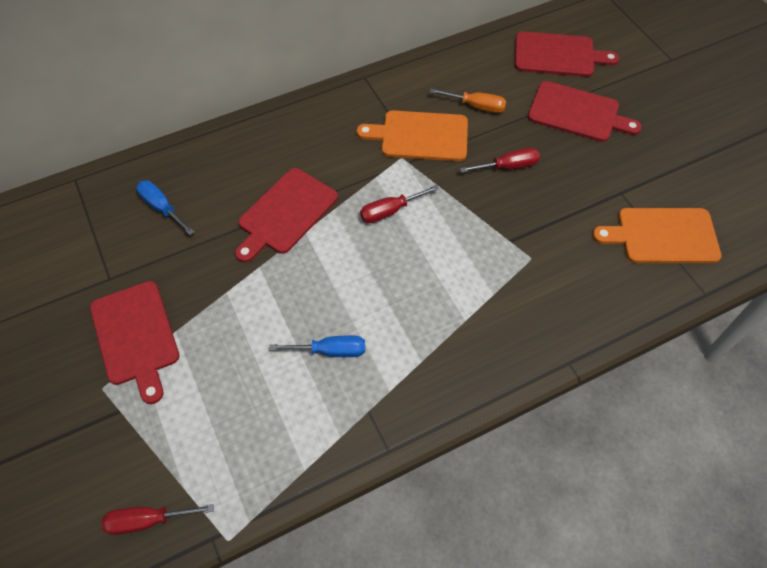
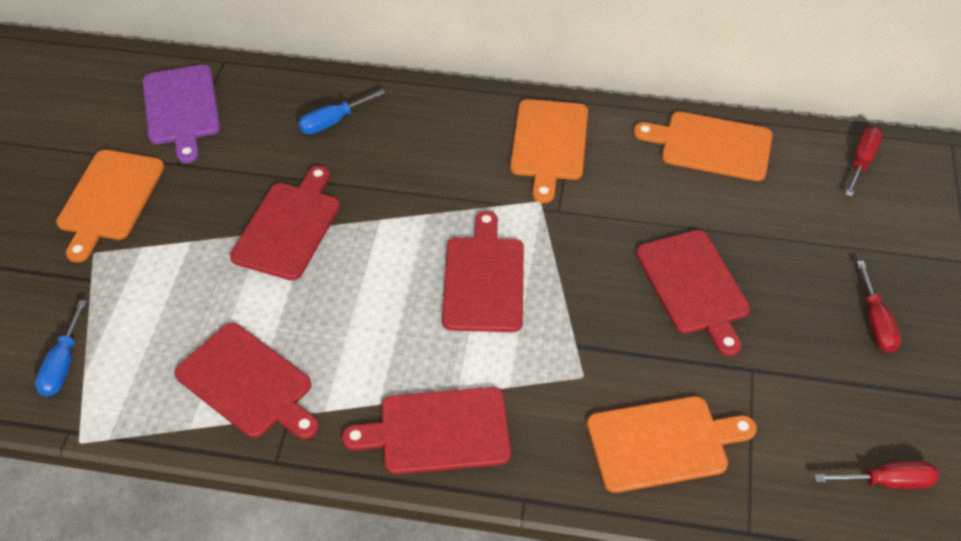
orange cutting board: 2 -> 4
orange screwdriver: 1 -> 0
purple cutting board: 0 -> 1
red cutting board: 4 -> 5

